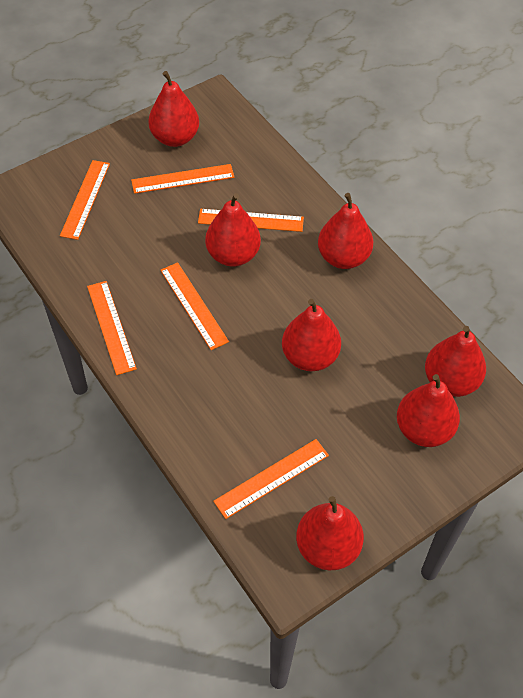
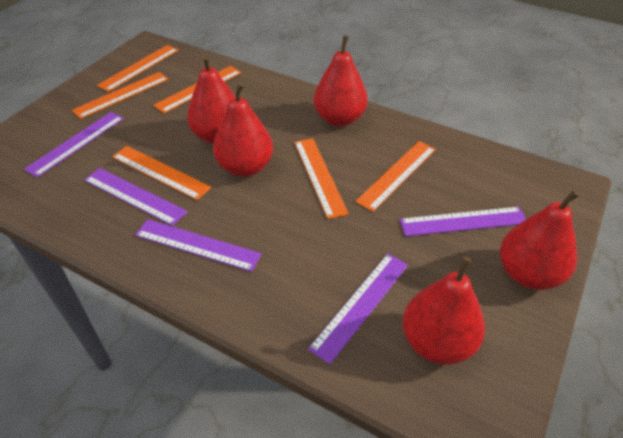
purple ruler: 0 -> 5
red pear: 7 -> 5

